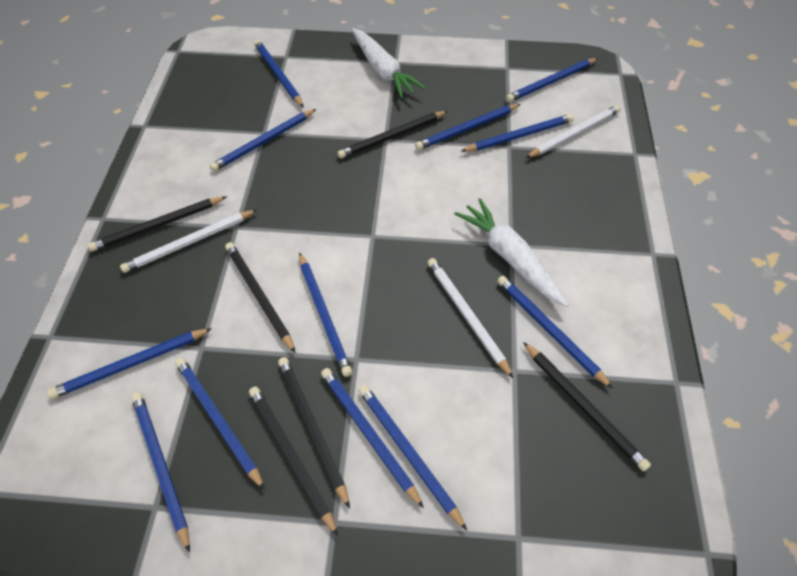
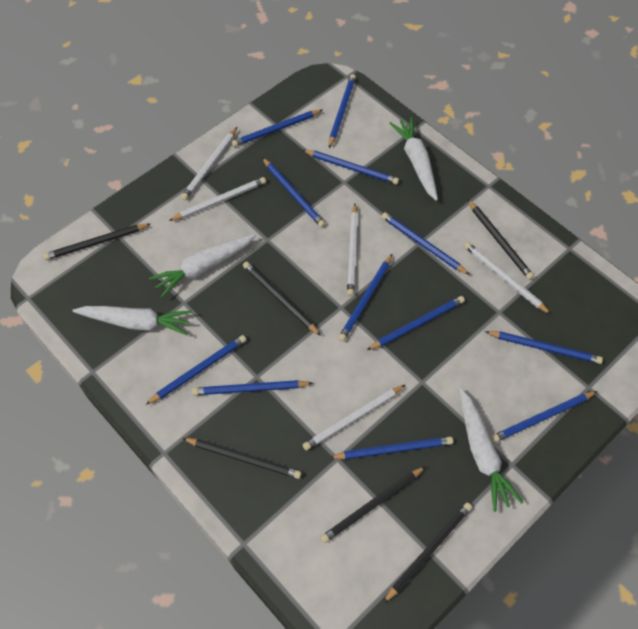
white carrot: 2 -> 4
white pencil: 3 -> 5

